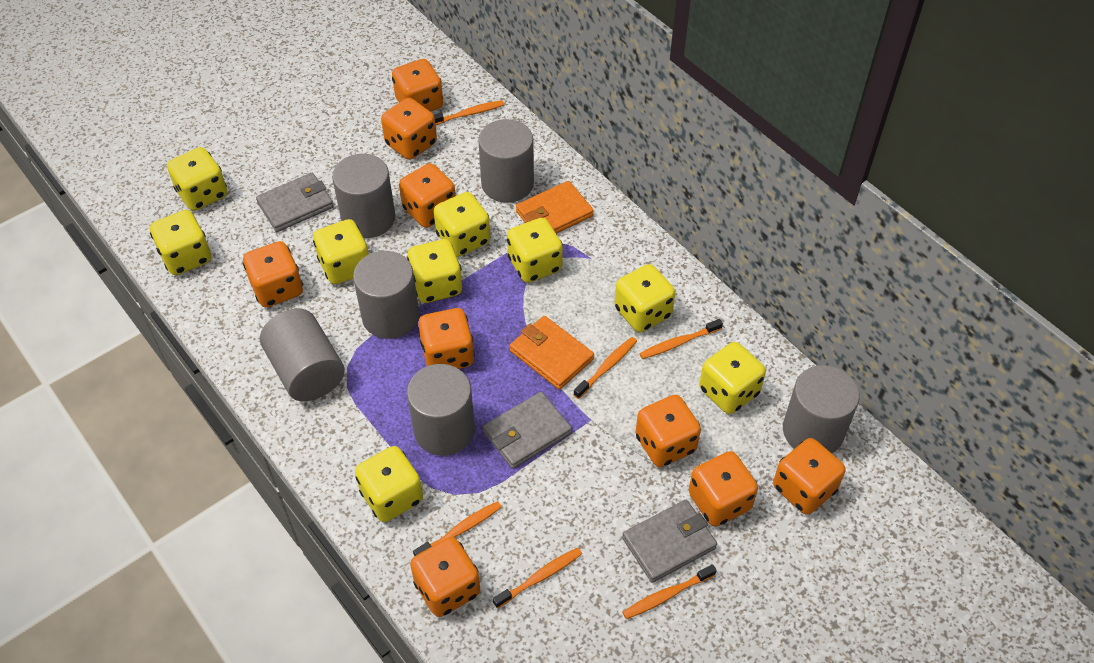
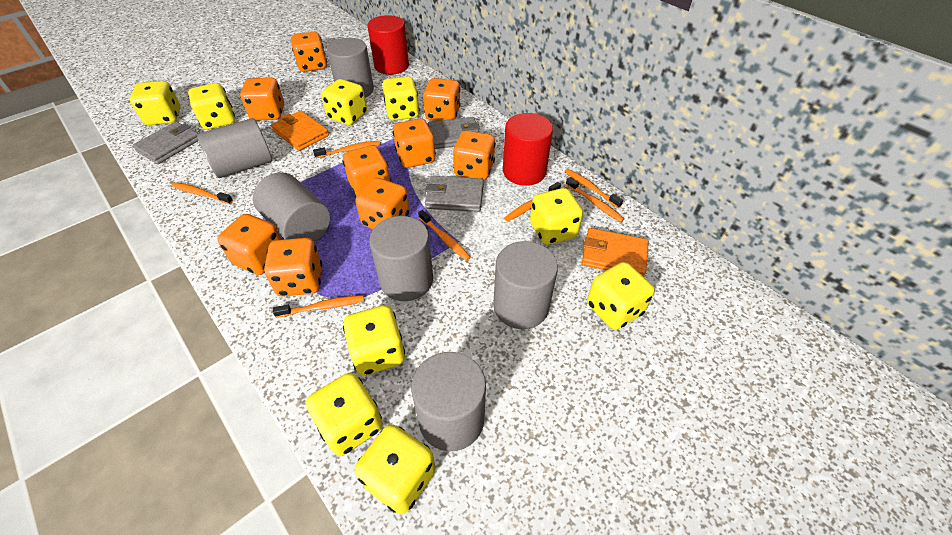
orange toothbrush: 6 -> 7
red cylinder: 0 -> 2

